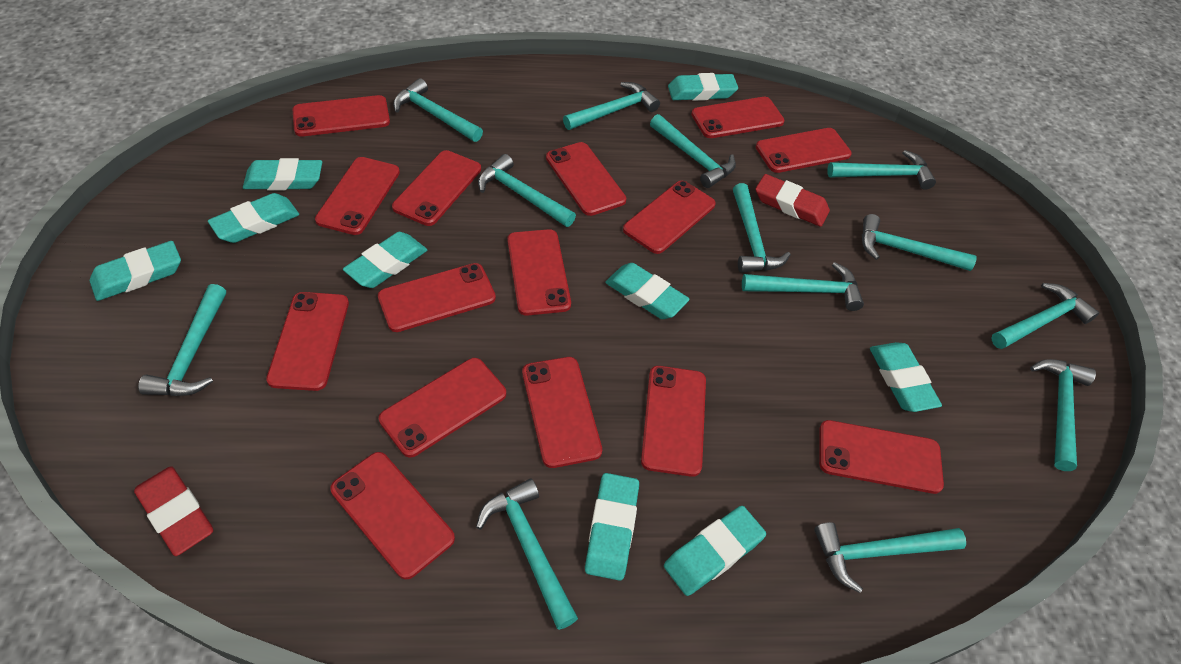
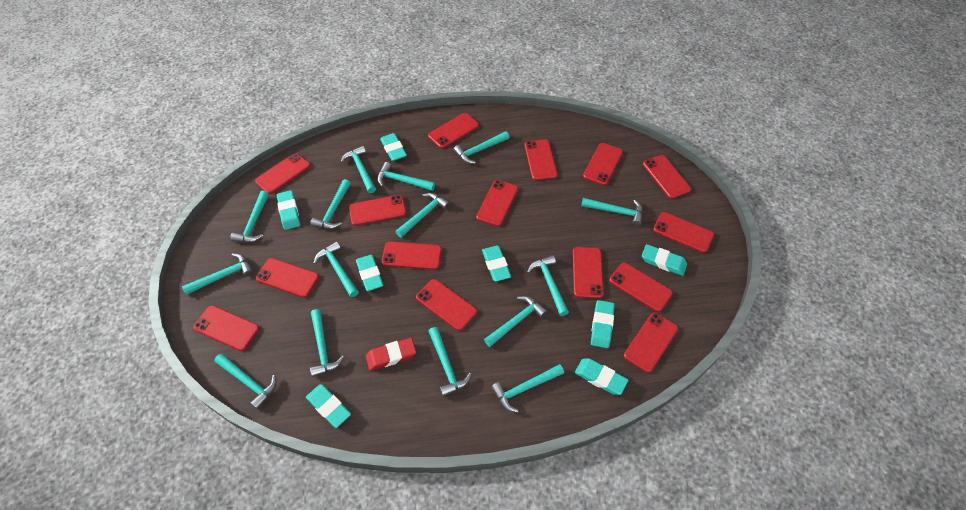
red eraser: 2 -> 1
turquoise eraser: 9 -> 8
turquoise hammer: 13 -> 15

